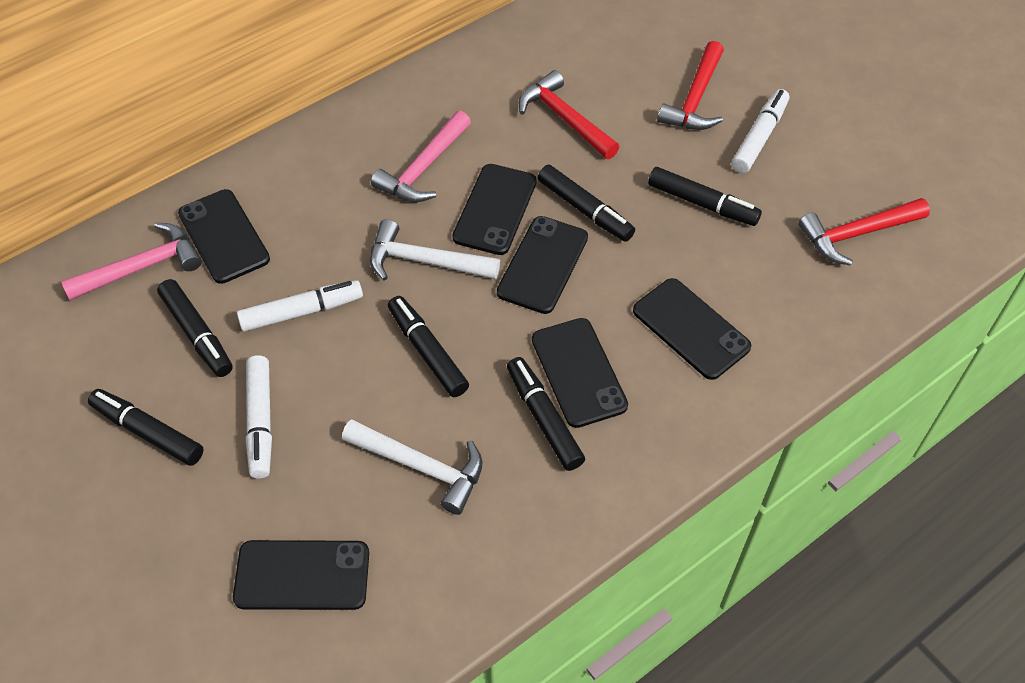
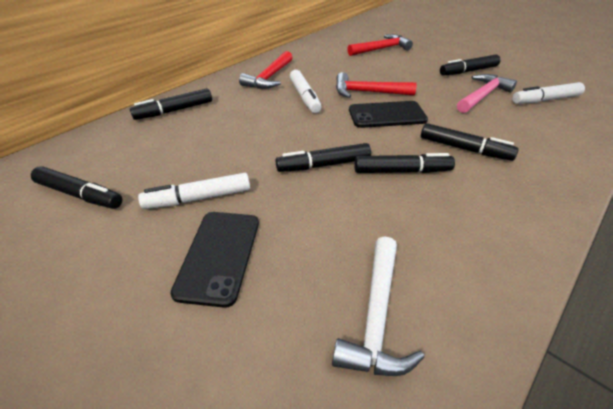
black phone: 6 -> 2
pink hammer: 2 -> 1
white hammer: 2 -> 1

